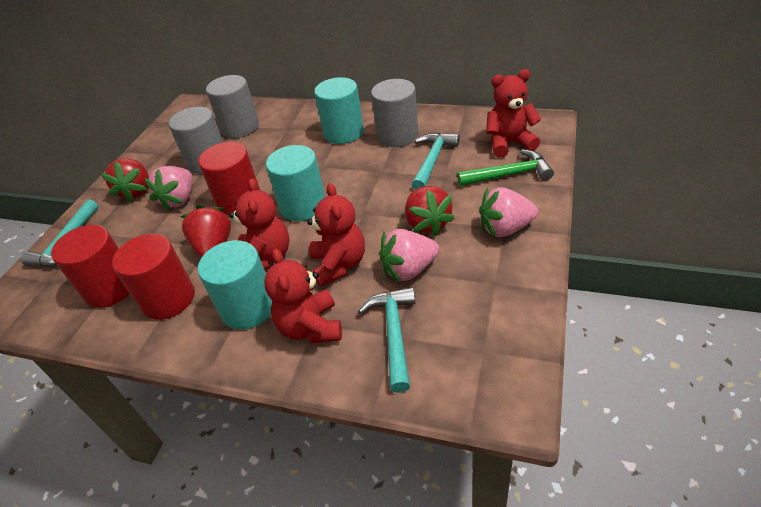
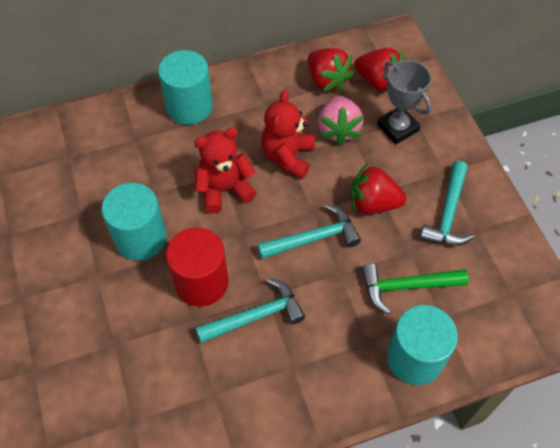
grey cylinder: 3 -> 0
grey trophy: 0 -> 1
pink strawberry: 3 -> 1
red cylinder: 3 -> 1
red teddy bear: 4 -> 2

